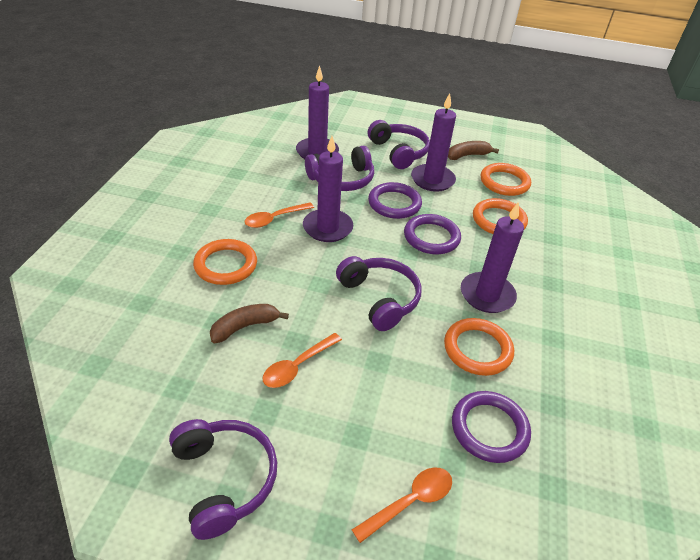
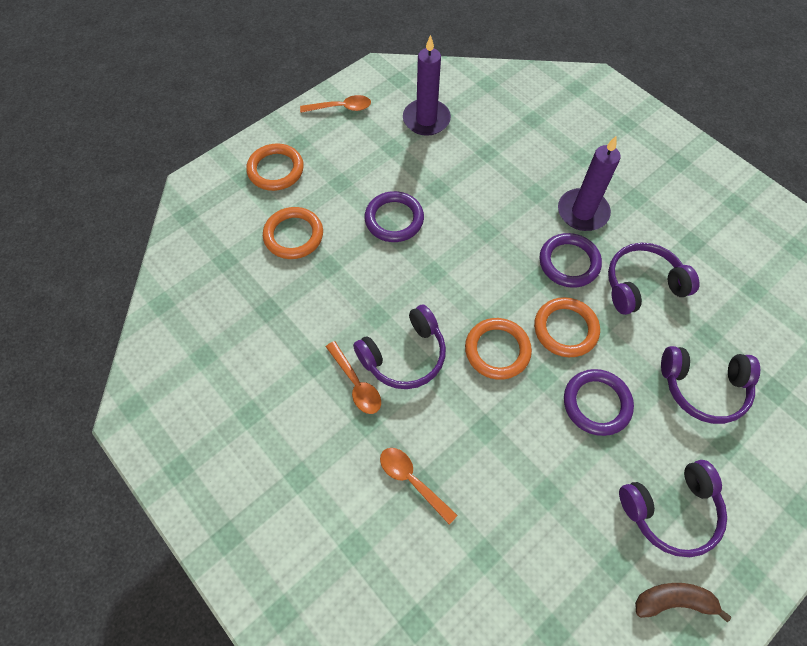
brown banana: 2 -> 1
purple candle: 4 -> 2

